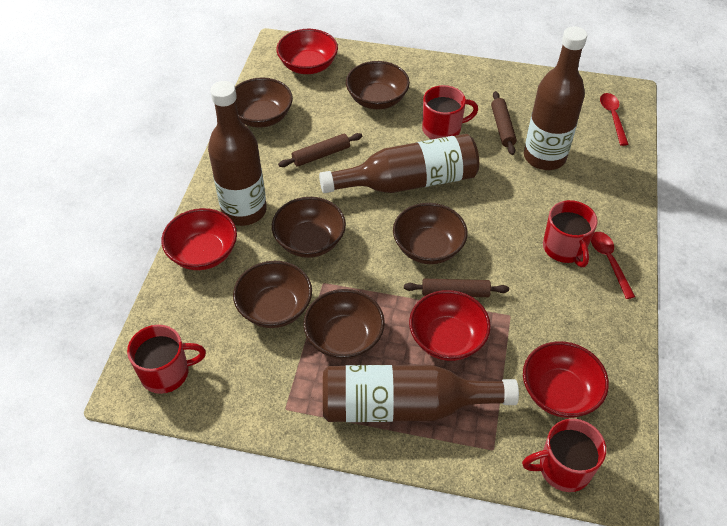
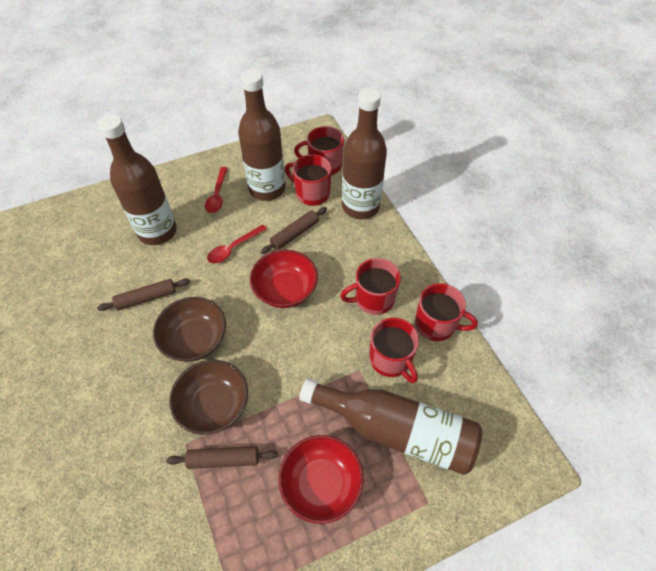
brown bowl: 6 -> 2
red bowl: 4 -> 2
red mug: 4 -> 5

